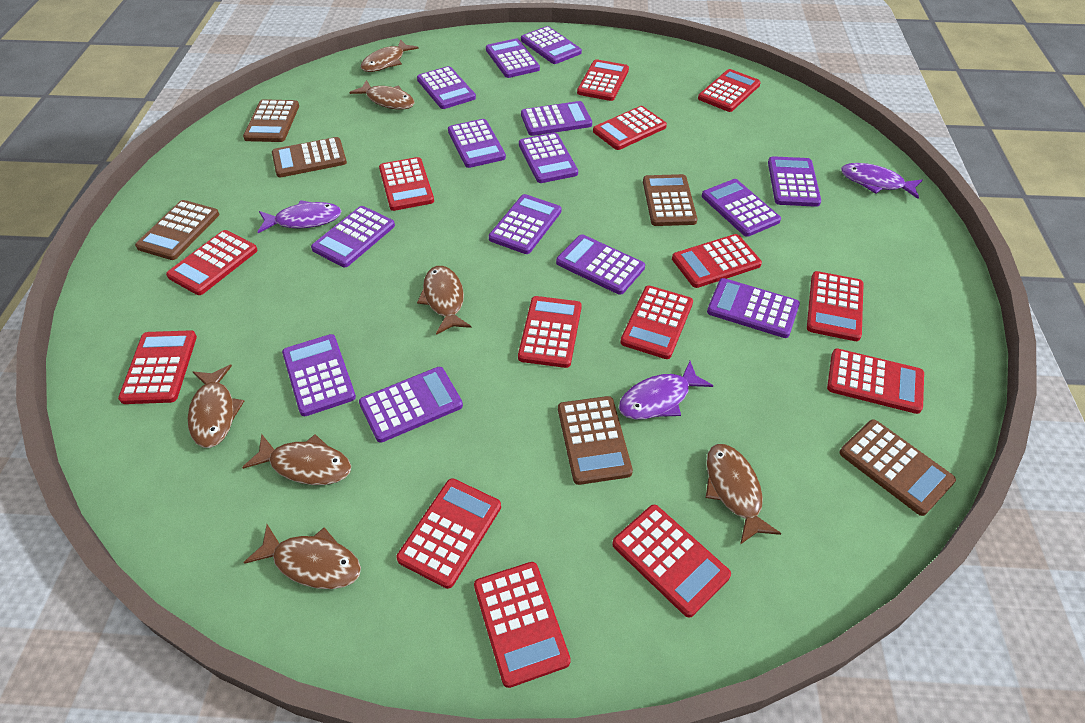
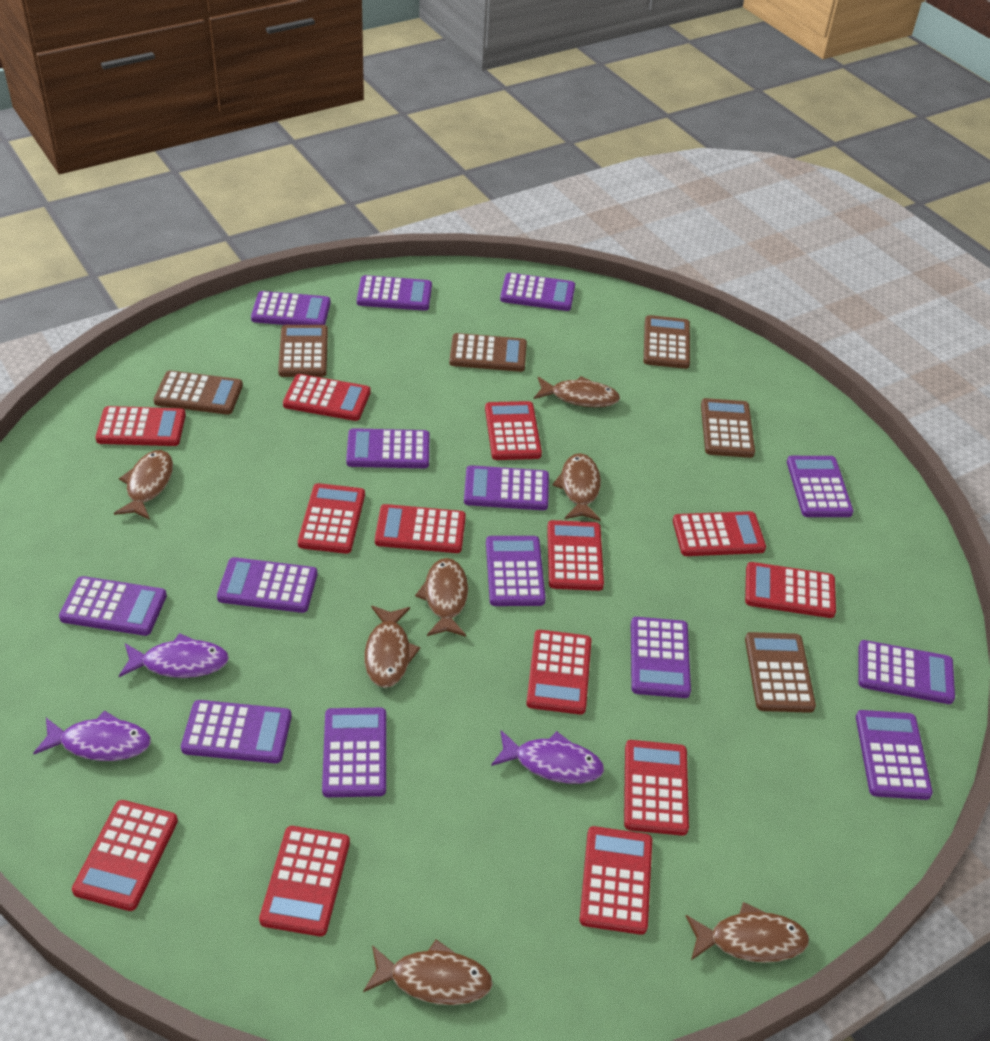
red calculator: 14 -> 13

